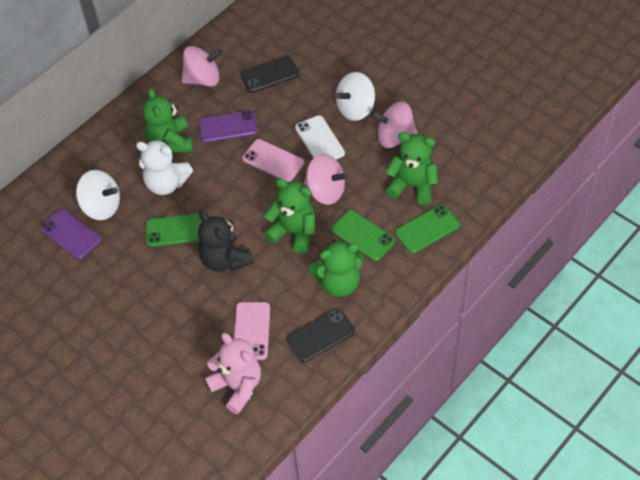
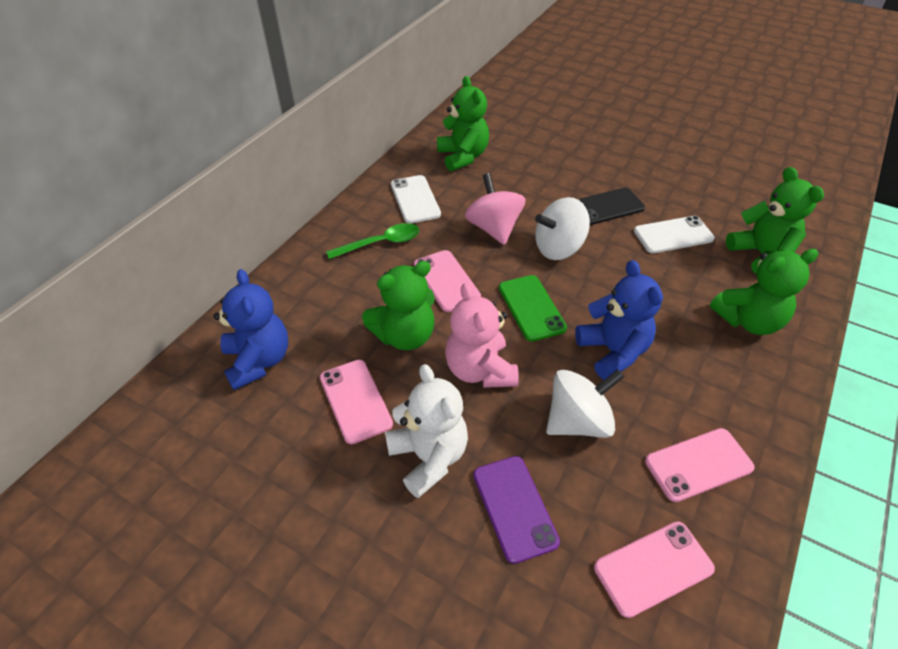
black phone: 2 -> 1
black teddy bear: 1 -> 0
blue teddy bear: 0 -> 2
green phone: 3 -> 1
green spoon: 0 -> 1
pink phone: 2 -> 4
pink spinning top: 3 -> 1
purple phone: 2 -> 1
white phone: 1 -> 2

